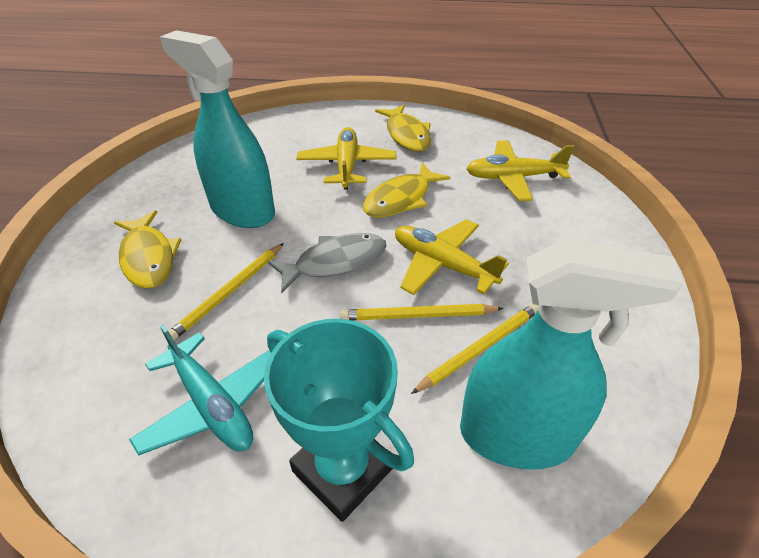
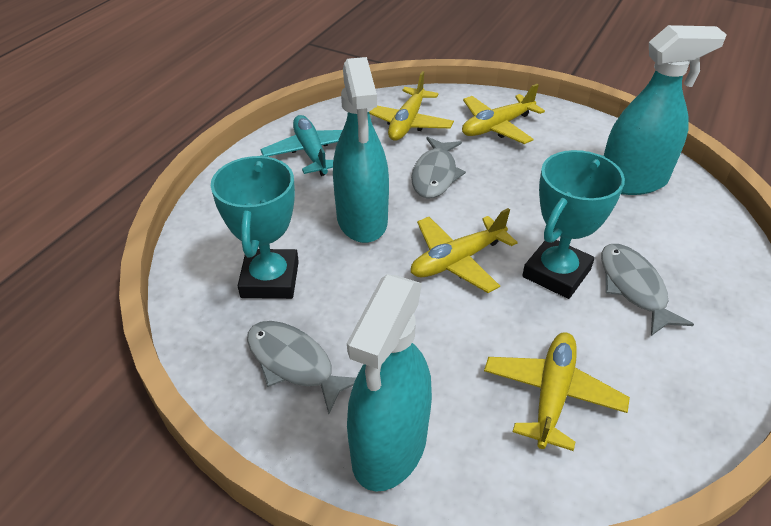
grey fish: 1 -> 3
turquoise spray bottle: 2 -> 3
turquoise trophy: 1 -> 2
yellow fish: 3 -> 0
yellow pencil: 3 -> 0
yellow plane: 3 -> 4

